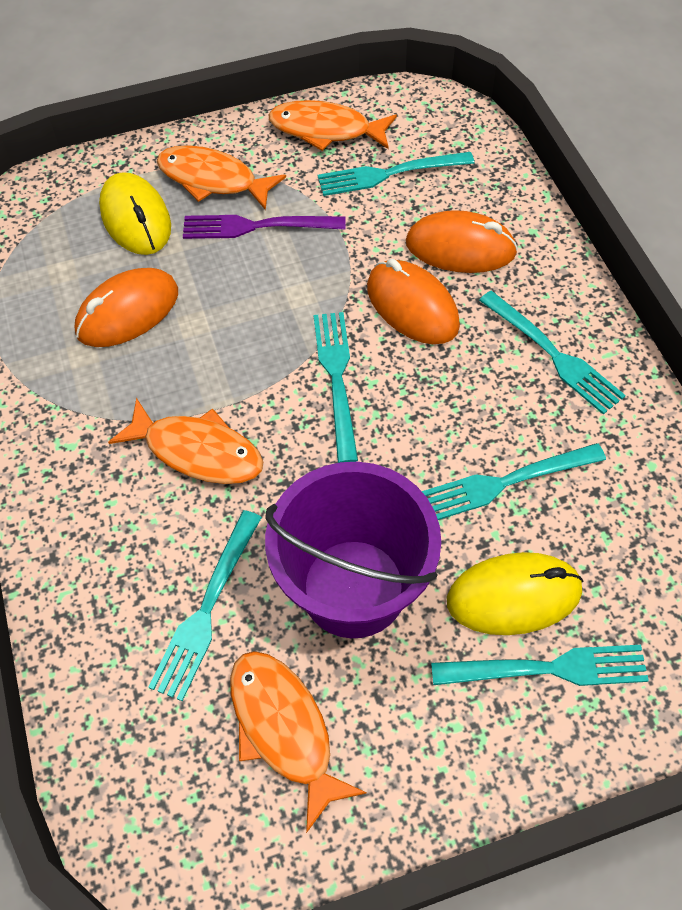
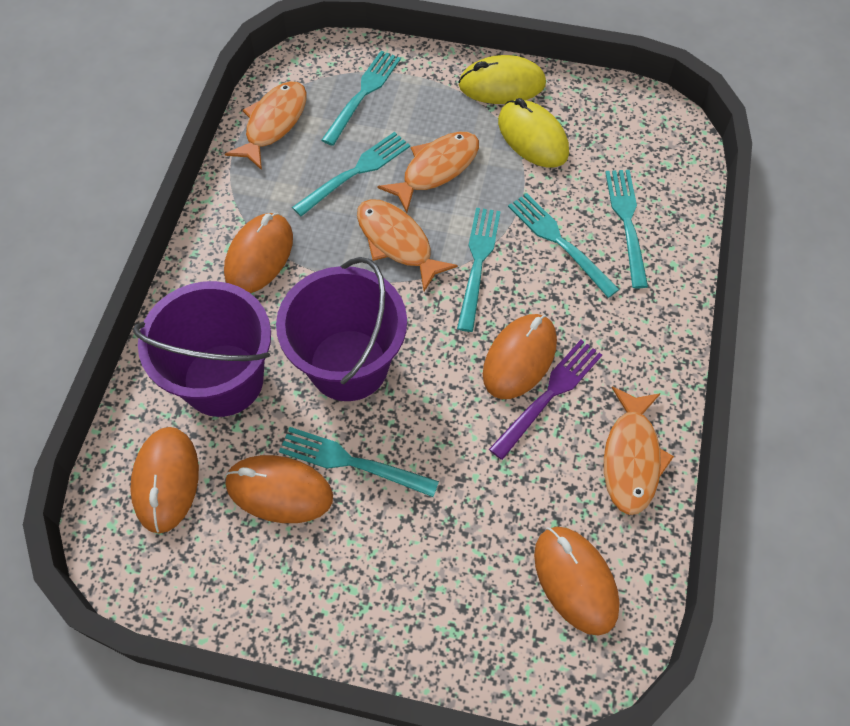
orange mouse: 3 -> 5
purple bucket: 1 -> 2

